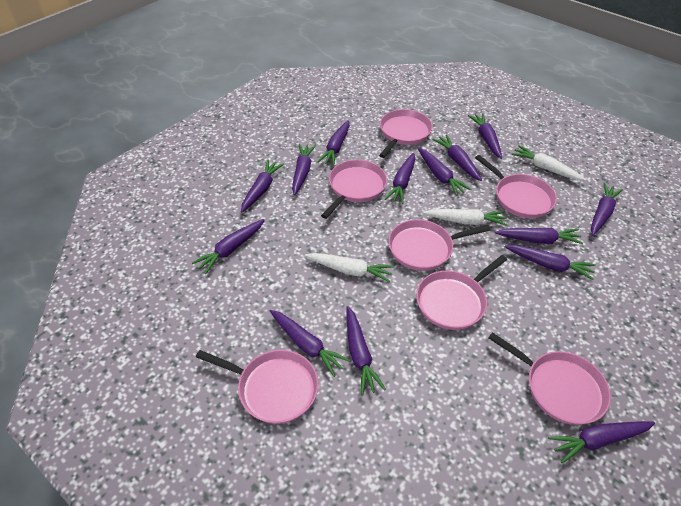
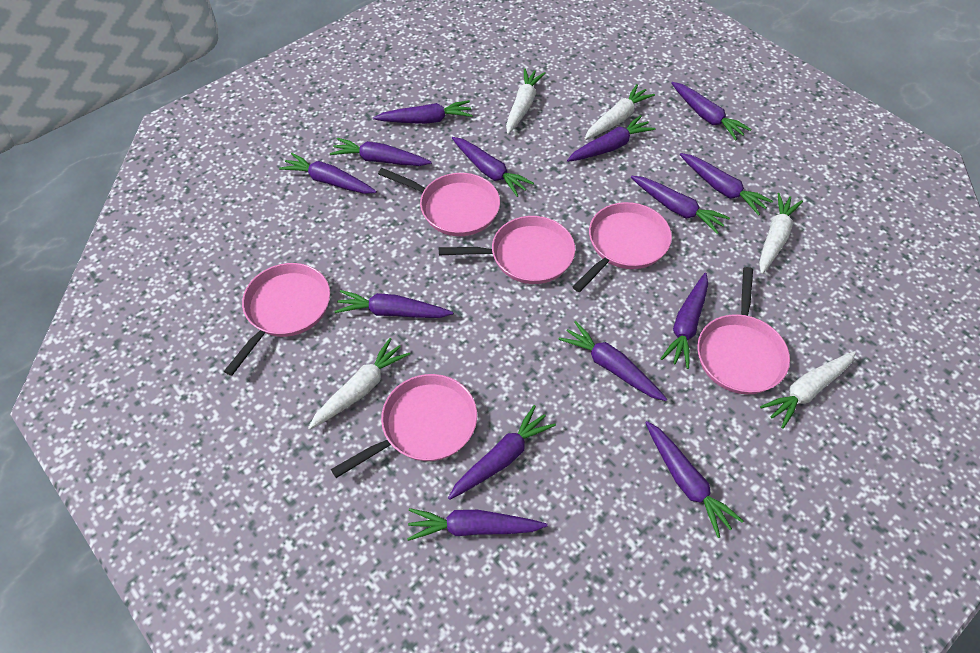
pink pan: 7 -> 6
white carrot: 3 -> 5

